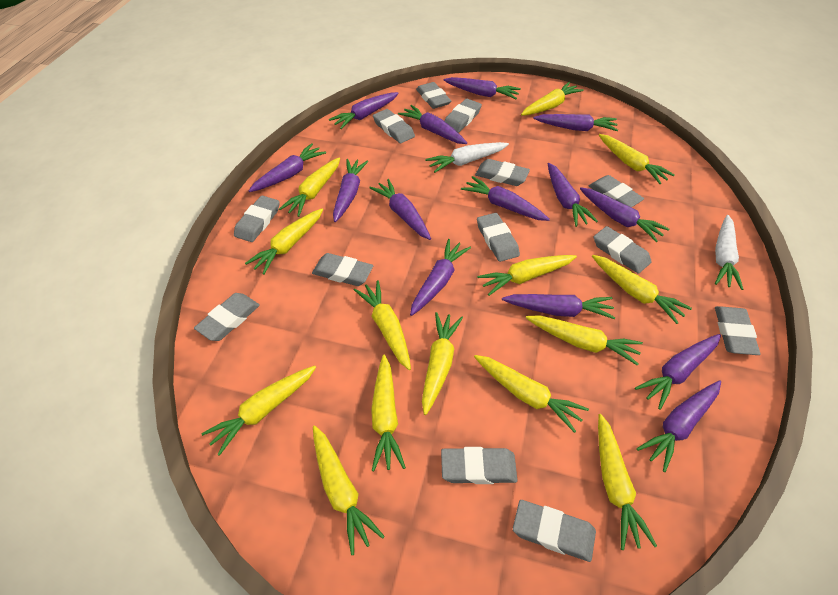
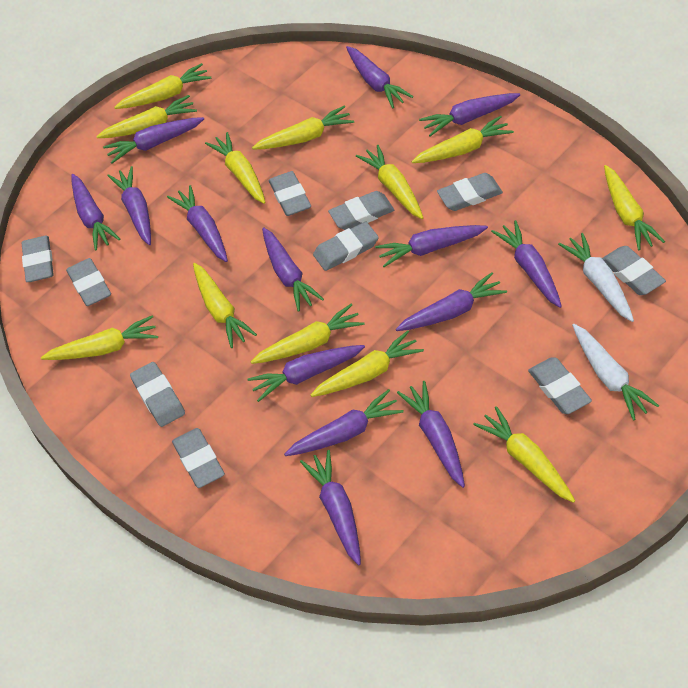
grey eraser: 13 -> 10
yellow carrot: 14 -> 12

